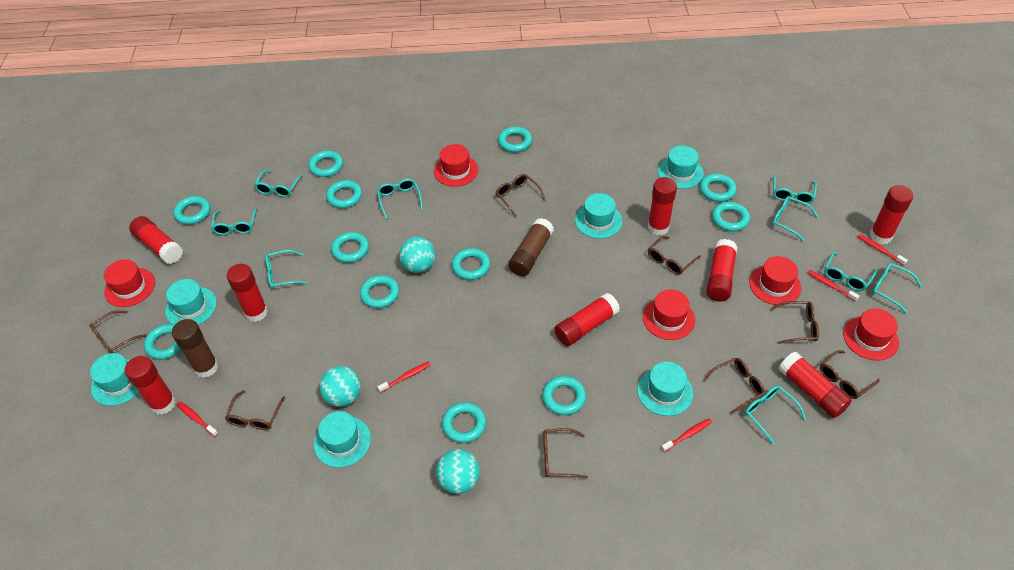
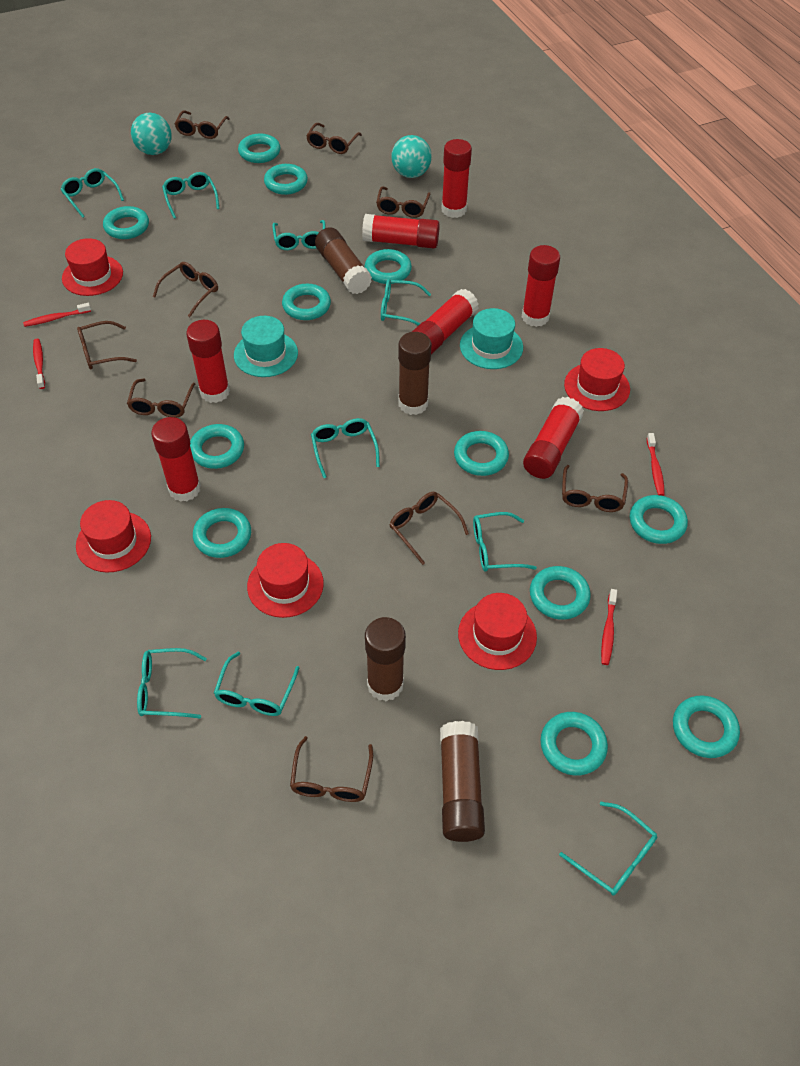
brown glasses: 8 -> 9
brown glue stick: 2 -> 4
red glue stick: 8 -> 7
red toothbrush: 5 -> 4
turquoise ball: 3 -> 2
turquoise hat: 6 -> 2

